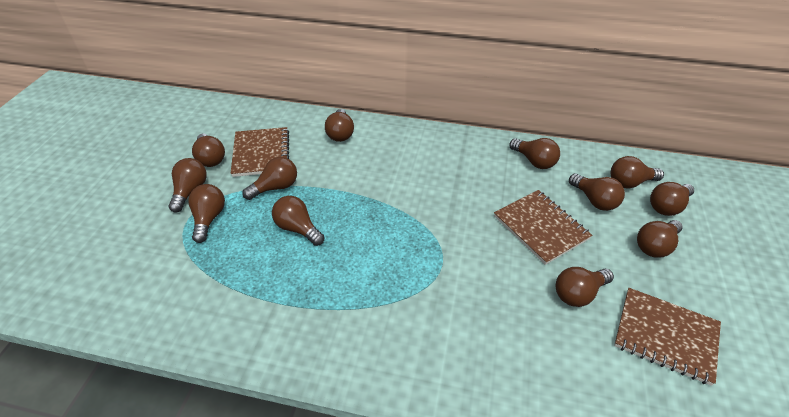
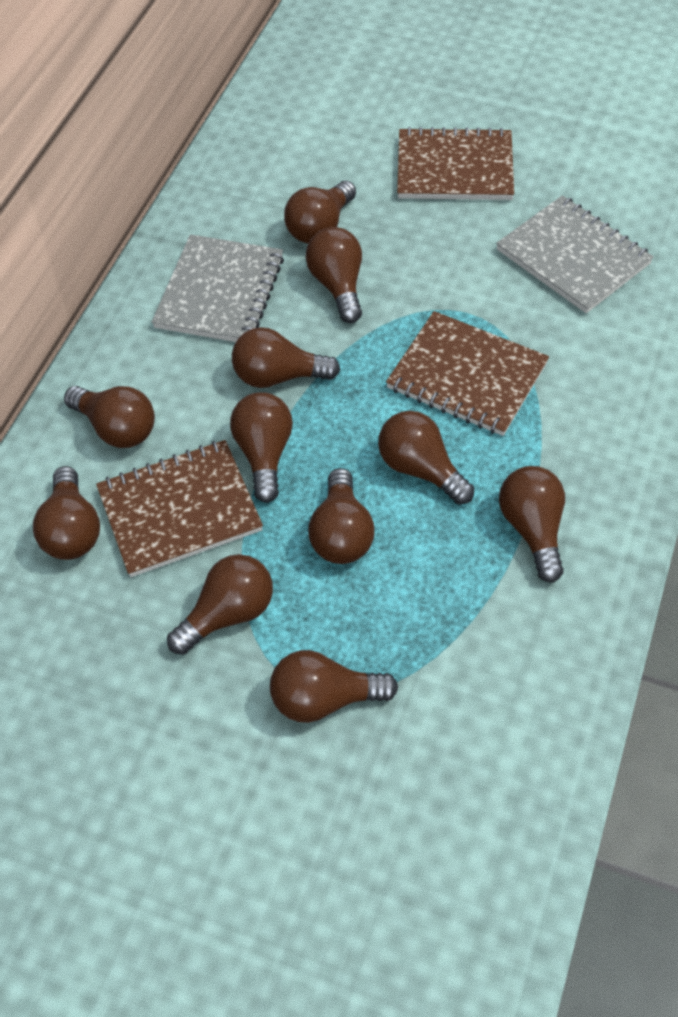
brown light bulb: 12 -> 11
grey notebook: 0 -> 2

